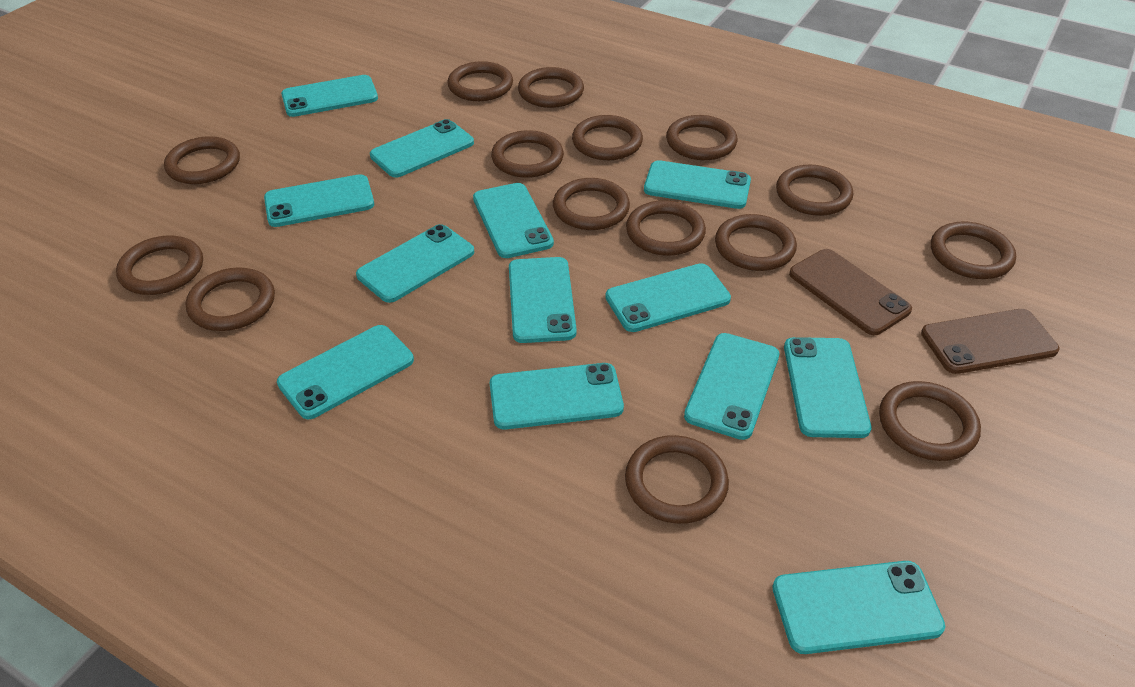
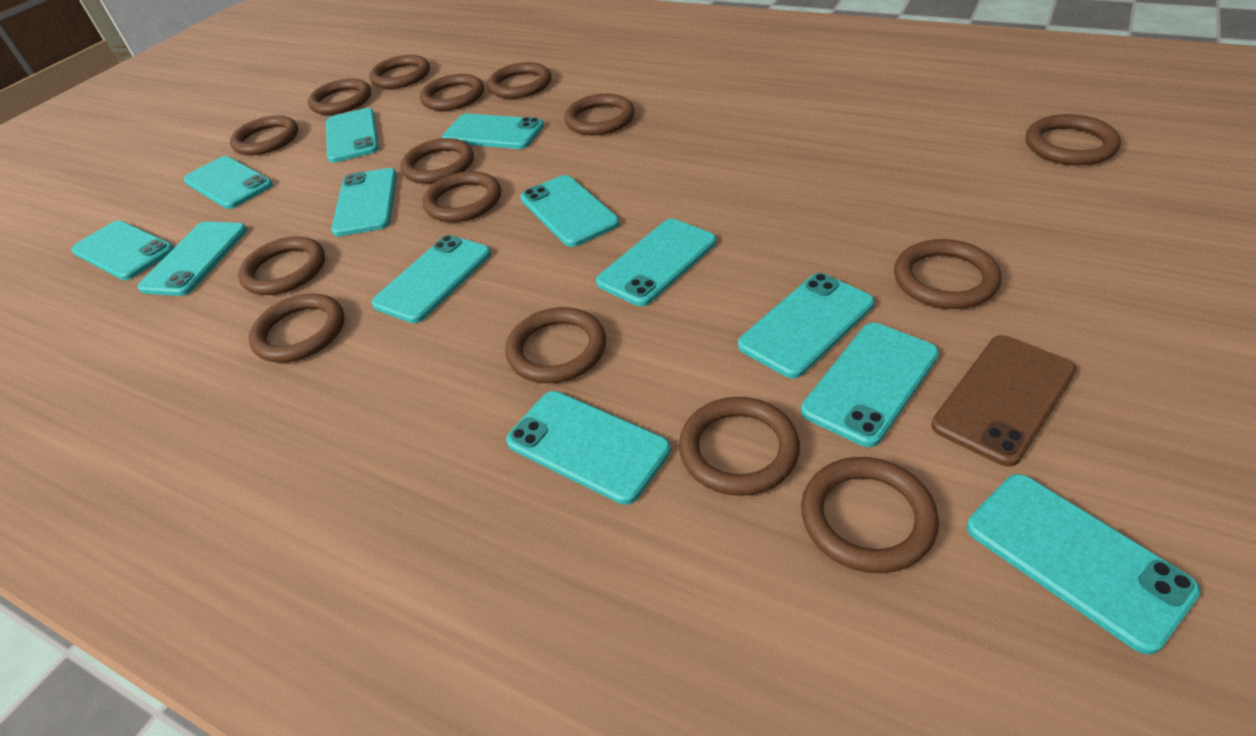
brown phone: 2 -> 1

